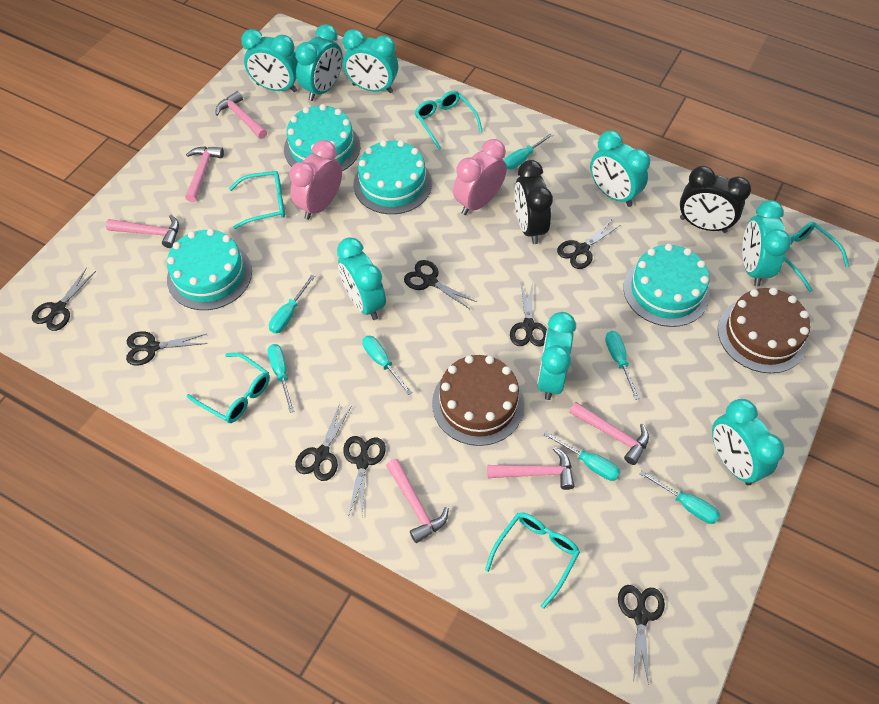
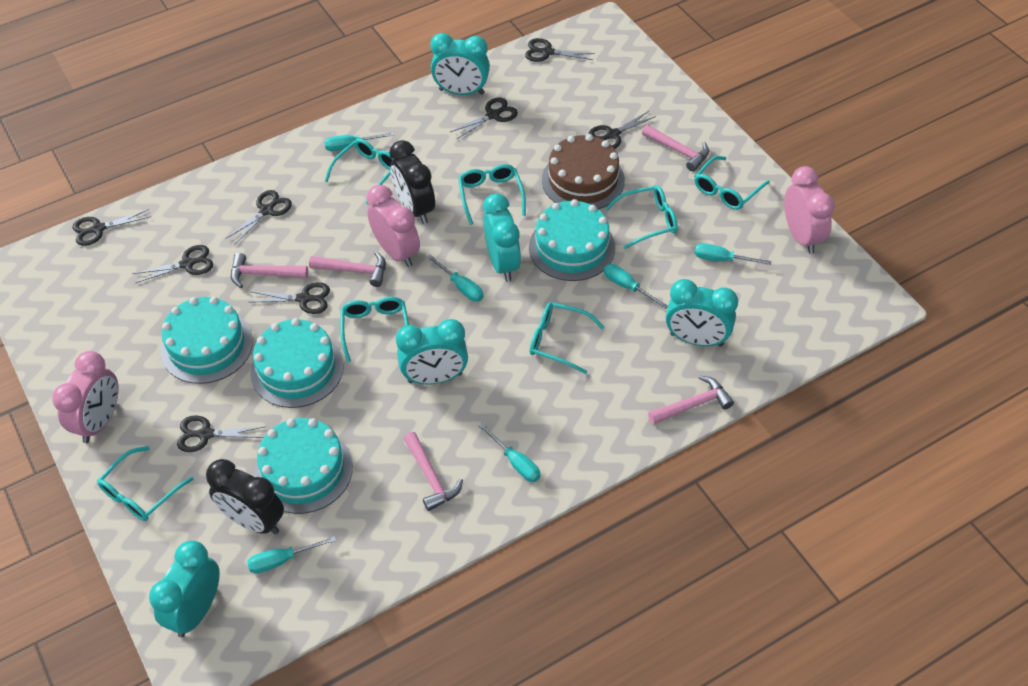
brown cake: 2 -> 1
pink clock: 2 -> 3
pink hammer: 6 -> 5
turquoise clock: 8 -> 5
turquoise glasses: 5 -> 7
turquoise screwdriver: 7 -> 6

